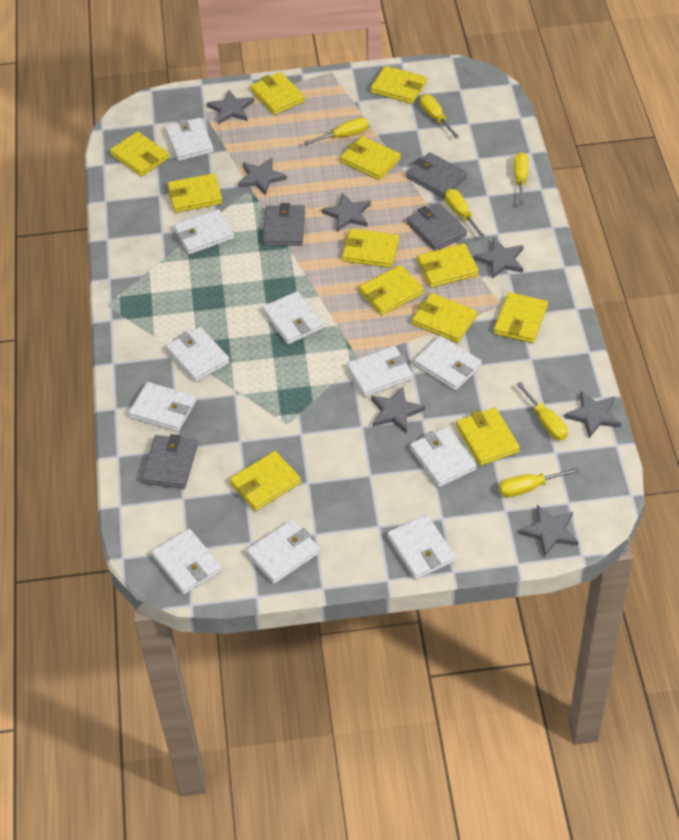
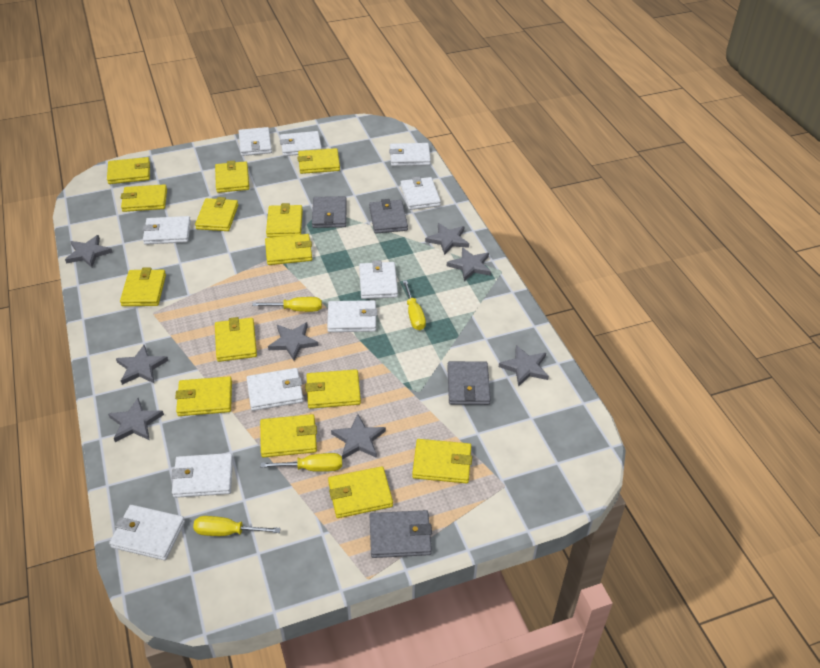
grey star: 7 -> 8
white wallet: 11 -> 10
yellow screwdriver: 6 -> 4
yellow wallet: 12 -> 14

